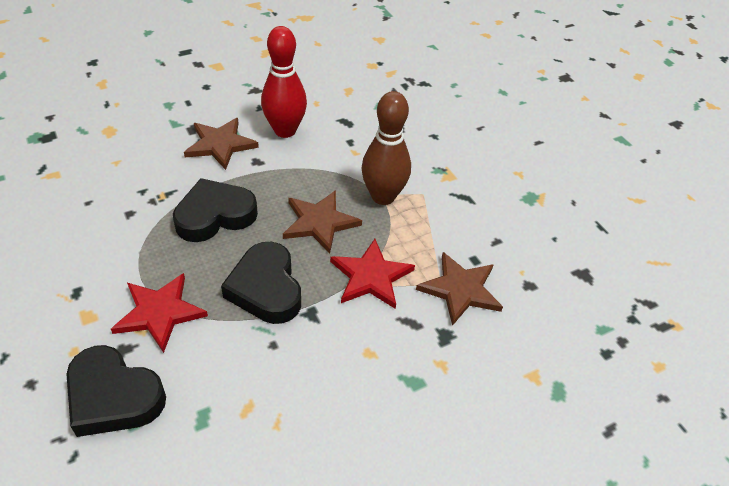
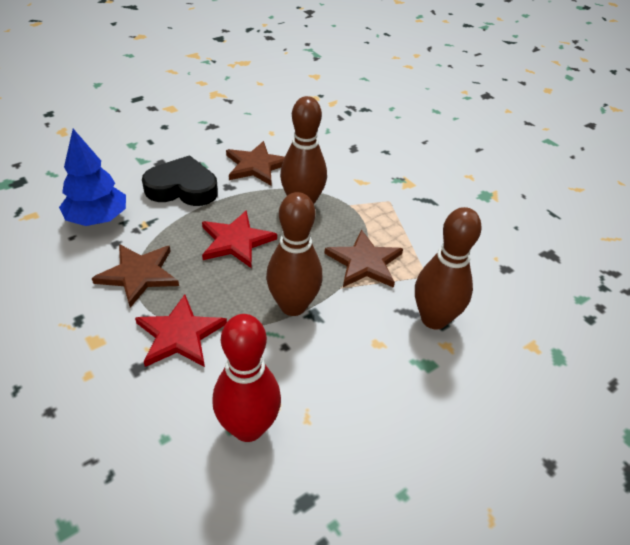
black heart: 3 -> 1
blue tree: 0 -> 1
brown bowling pin: 1 -> 3

